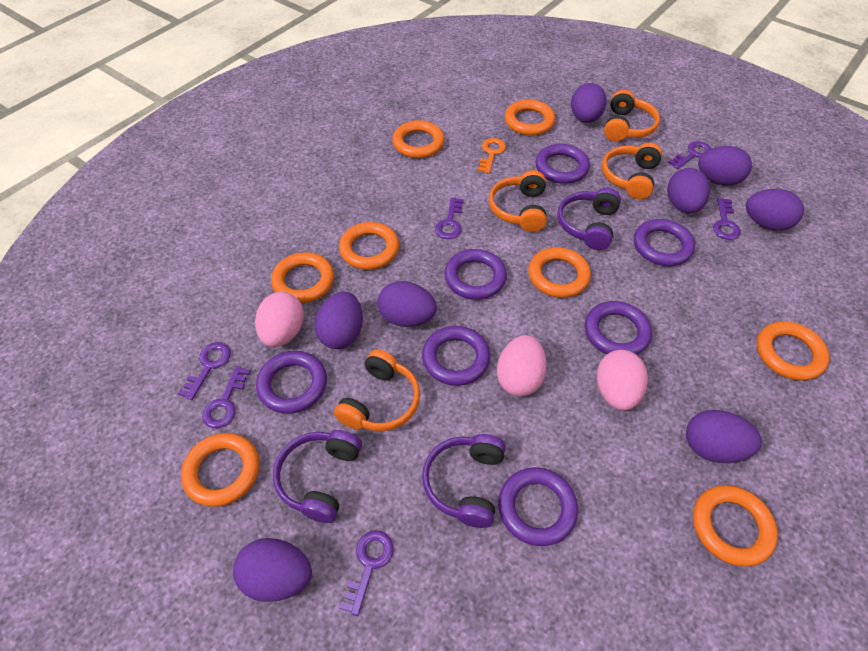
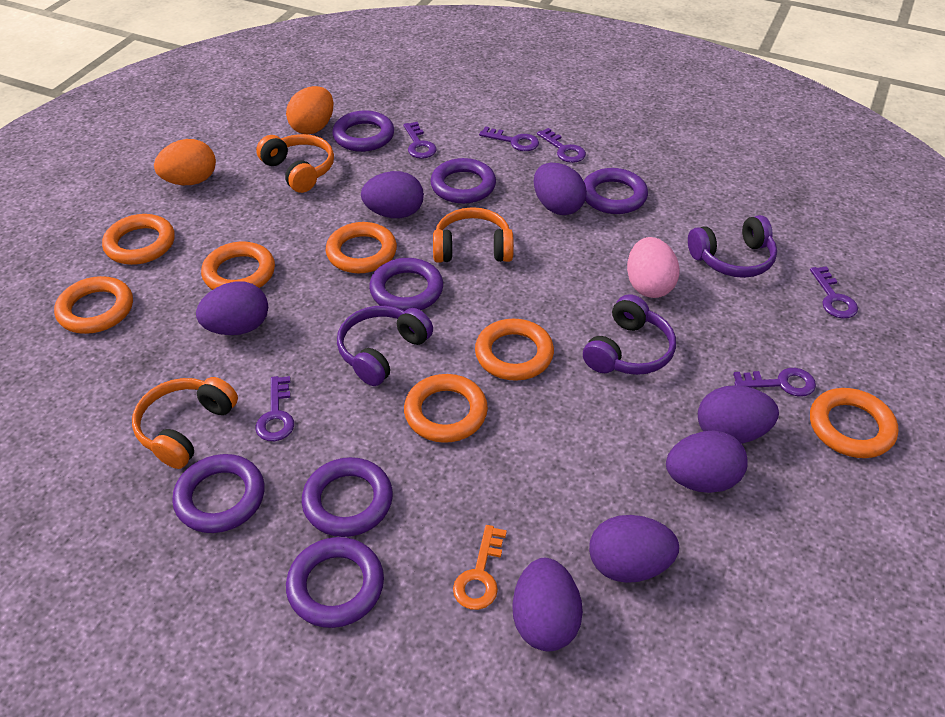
orange egg: 0 -> 2
orange headphones: 4 -> 3
orange ring: 8 -> 7
pink egg: 3 -> 1
purple egg: 8 -> 7

